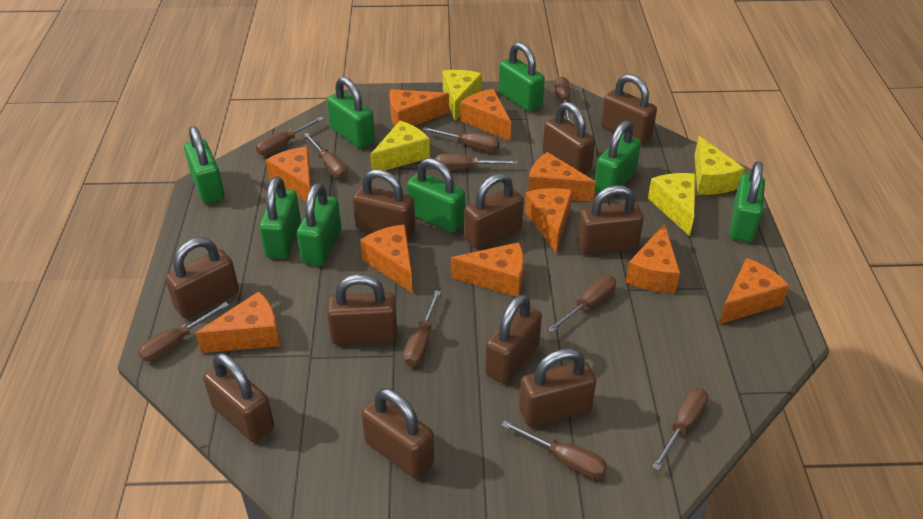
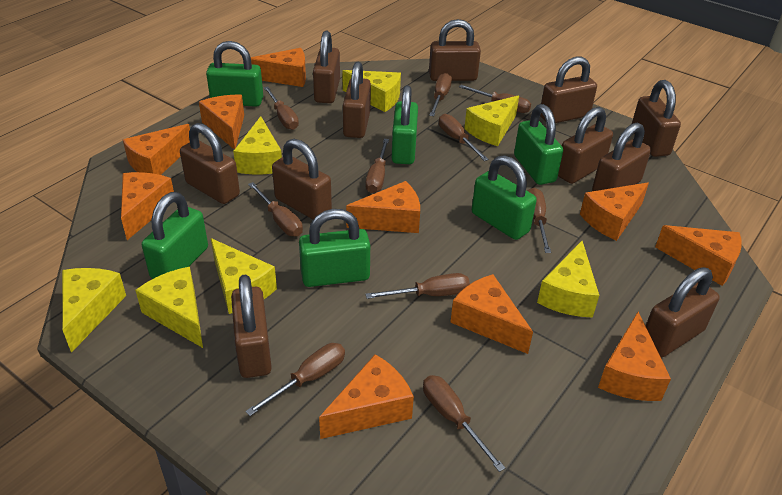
green padlock: 8 -> 6
yellow cheese: 4 -> 7

